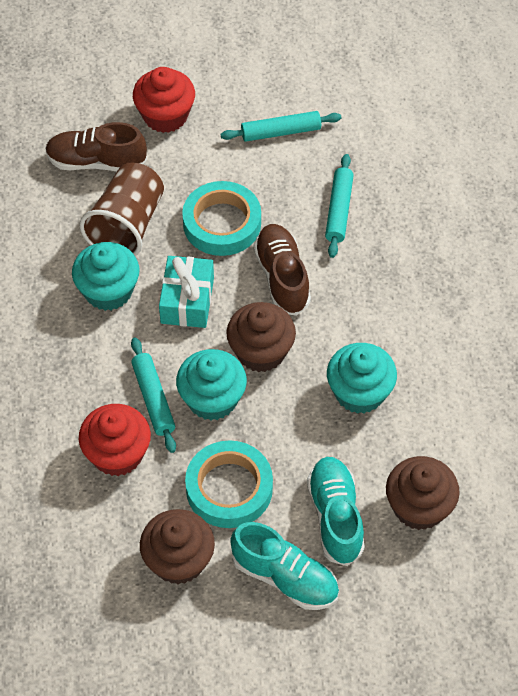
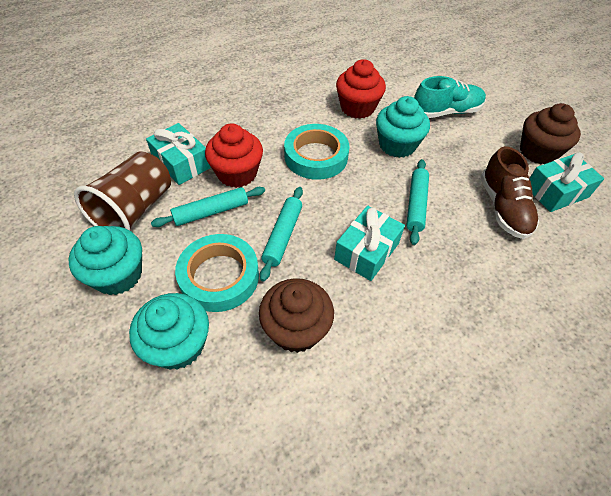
brown cupcake: 3 -> 2
brown shoe: 2 -> 1
turquoise gift: 1 -> 3
turquoise shoe: 2 -> 1

